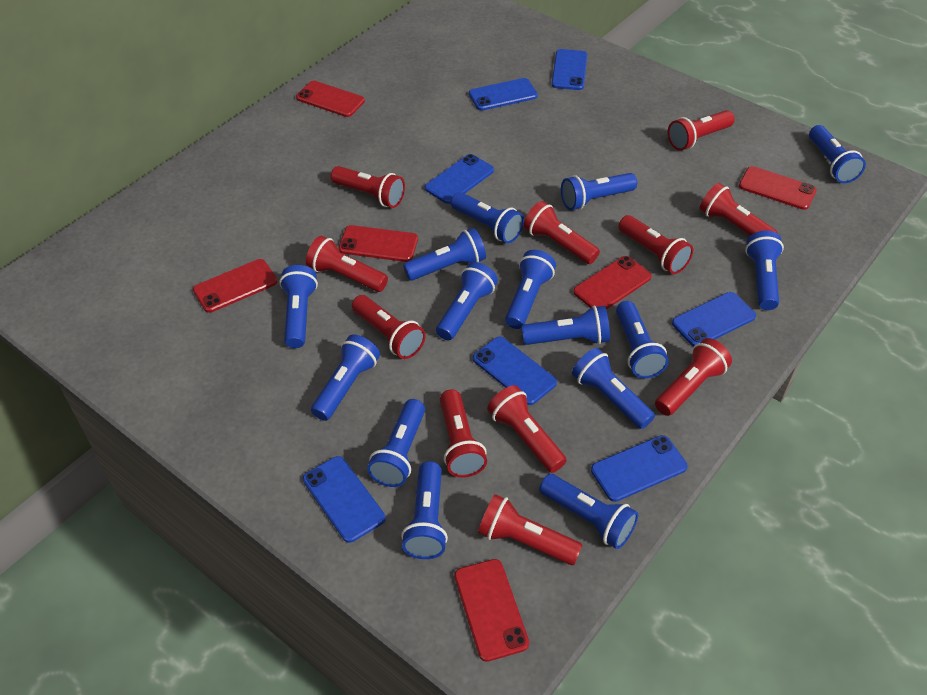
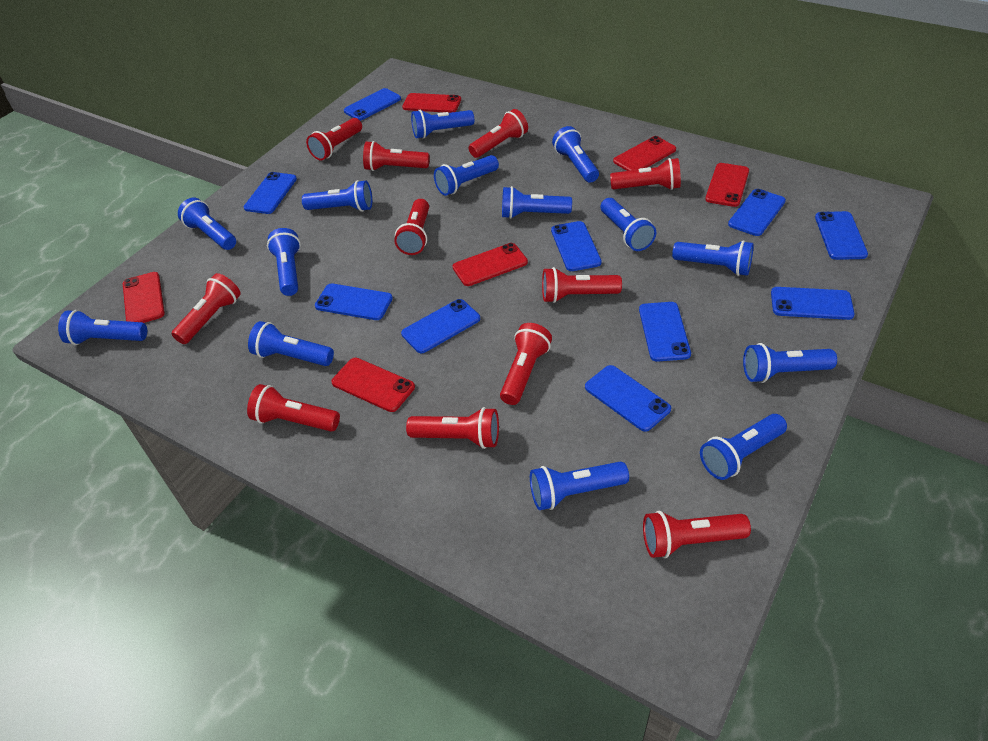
blue flashlight: 15 -> 14
blue phone: 7 -> 10

